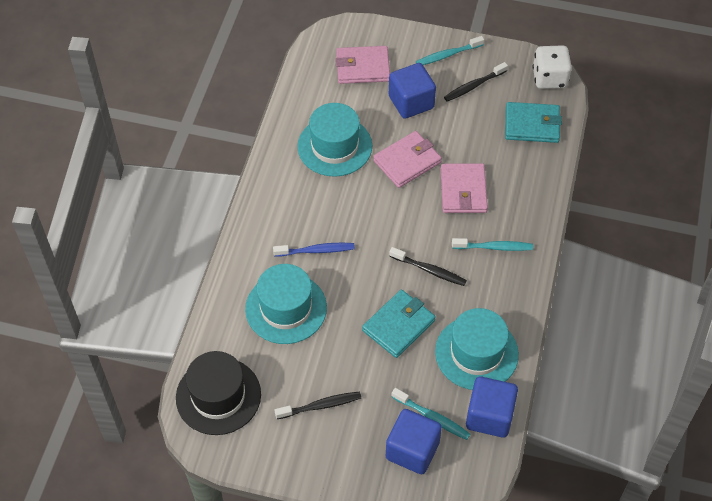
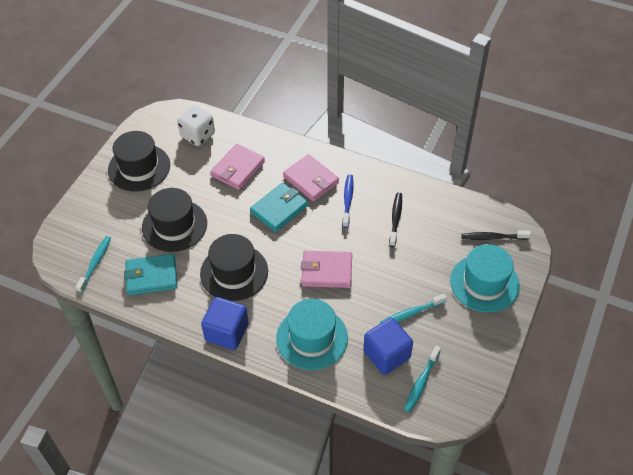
black hat: 1 -> 3
black toothbrush: 3 -> 2
blue cube: 3 -> 2
turquoise hat: 3 -> 2

